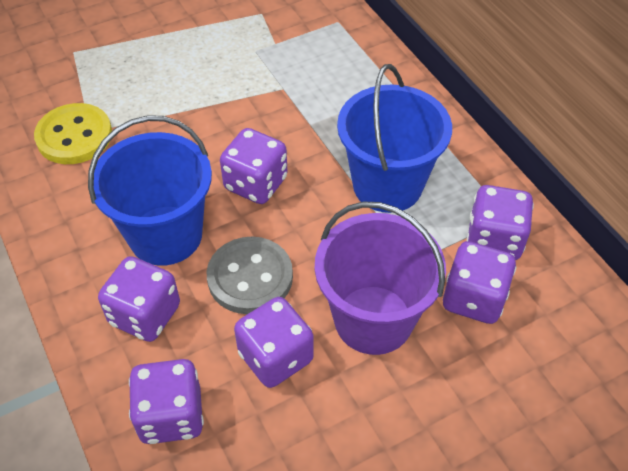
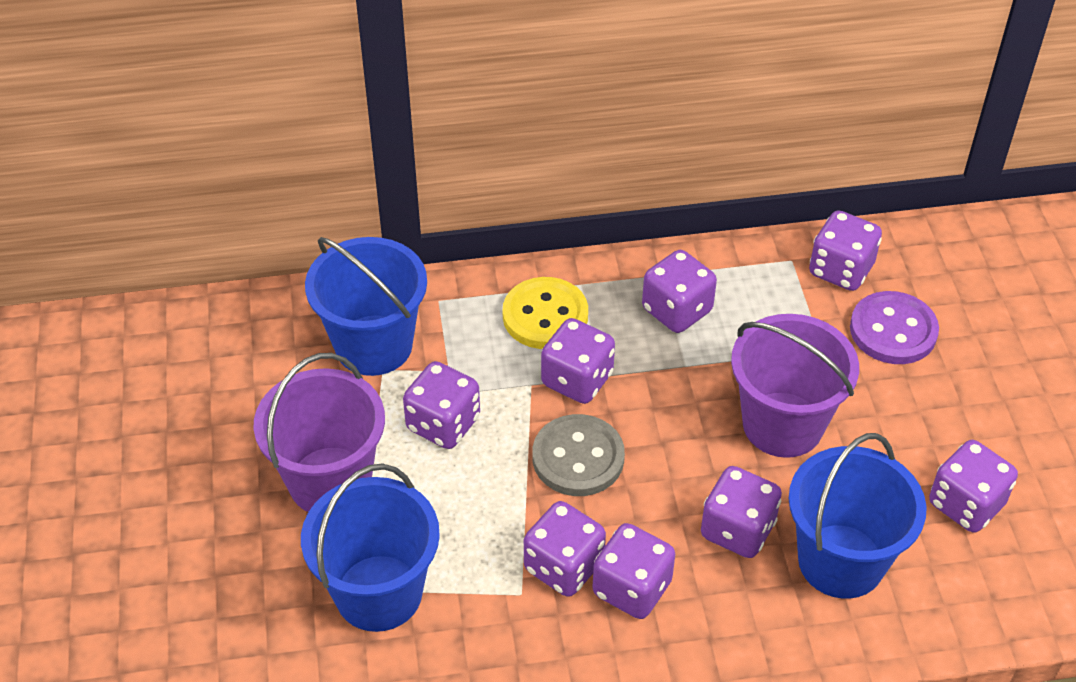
blue bucket: 2 -> 3
purple bucket: 1 -> 2
purple button: 0 -> 1
purple dice: 6 -> 8

